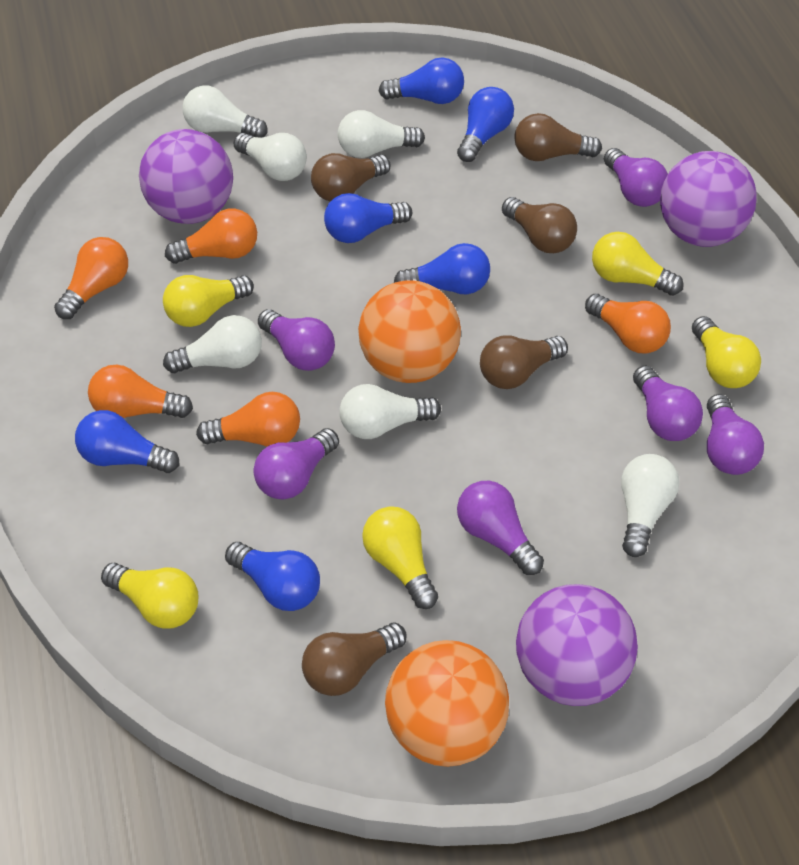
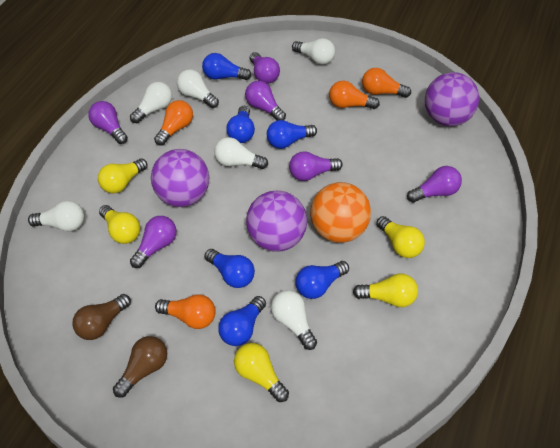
brown light bulb: 5 -> 2
orange ball: 2 -> 1
orange light bulb: 5 -> 4

